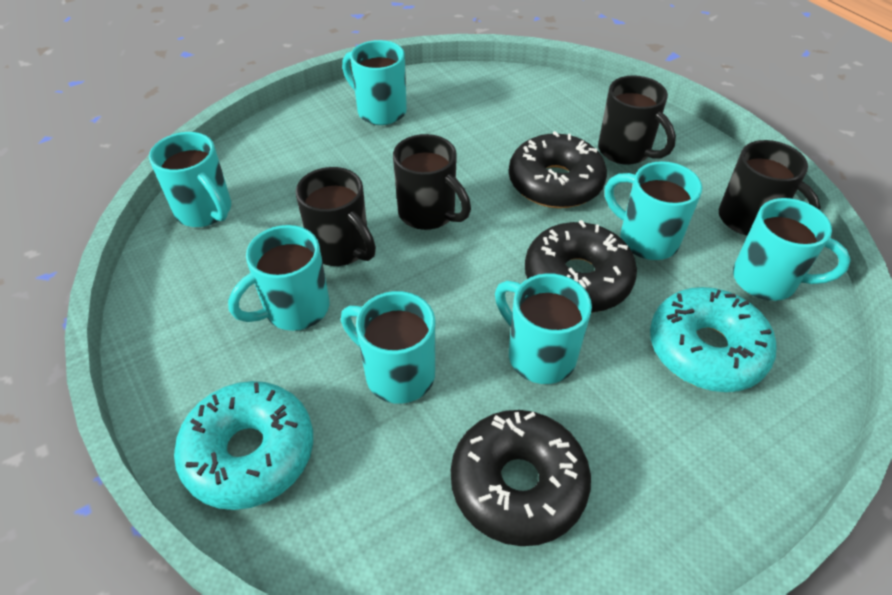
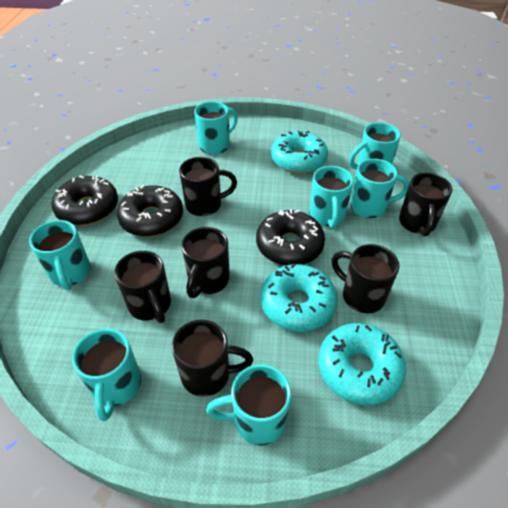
black mug: 4 -> 6
turquoise donut: 2 -> 3

